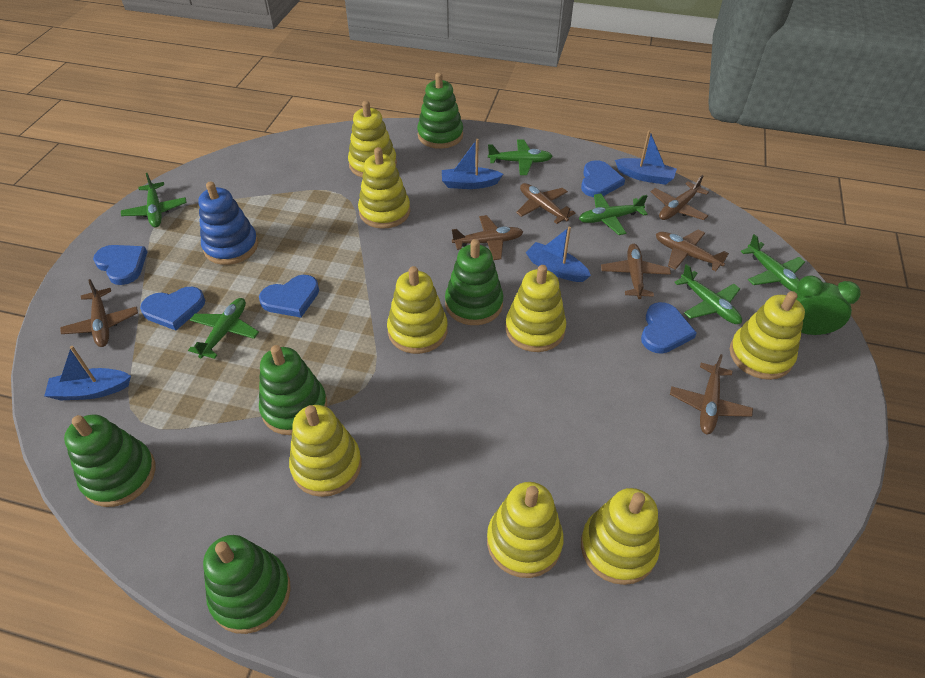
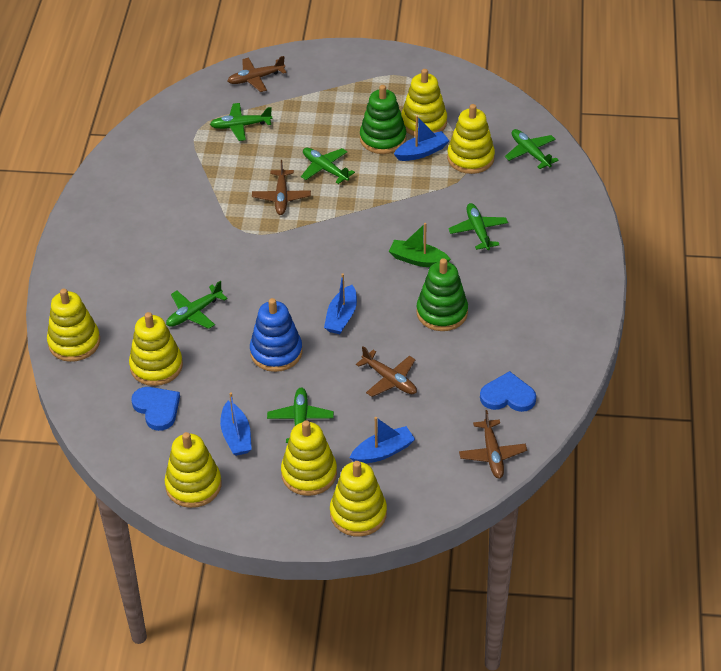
blue heart: 5 -> 2
brown plane: 7 -> 4
green boat: 0 -> 1
green clock: 1 -> 0
green stacking toy: 5 -> 2
yellow stacking toy: 8 -> 7

